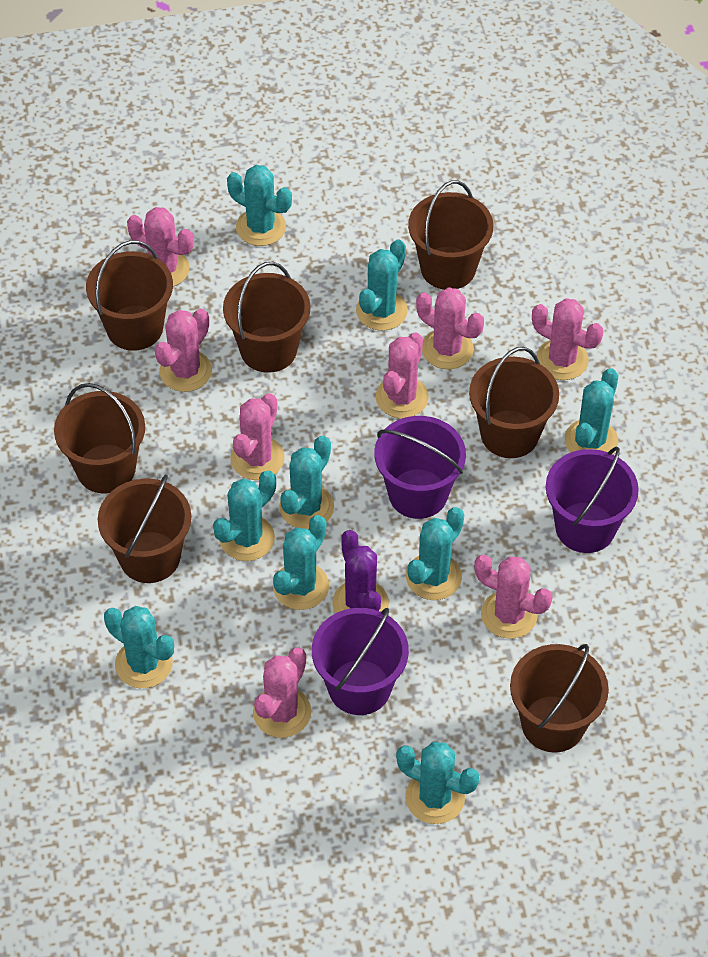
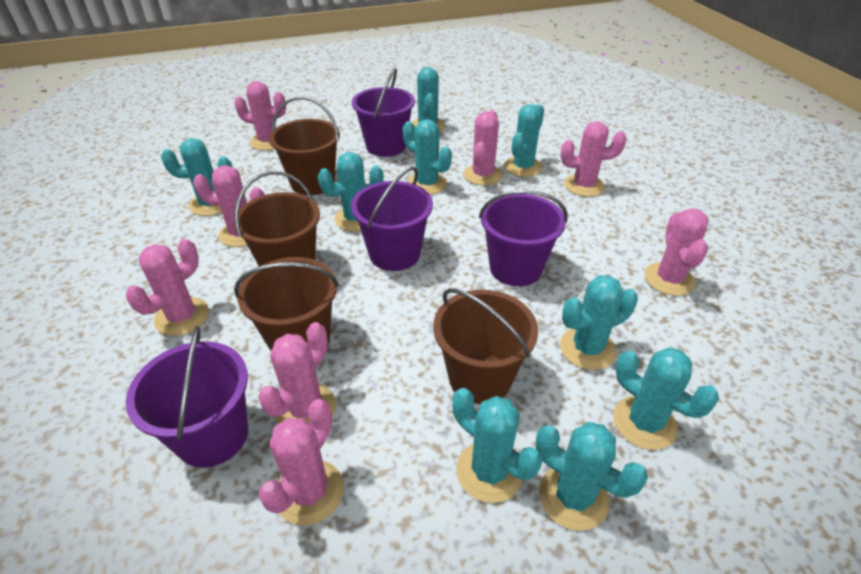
brown bucket: 7 -> 4
purple bucket: 3 -> 4
purple cactus: 1 -> 0

